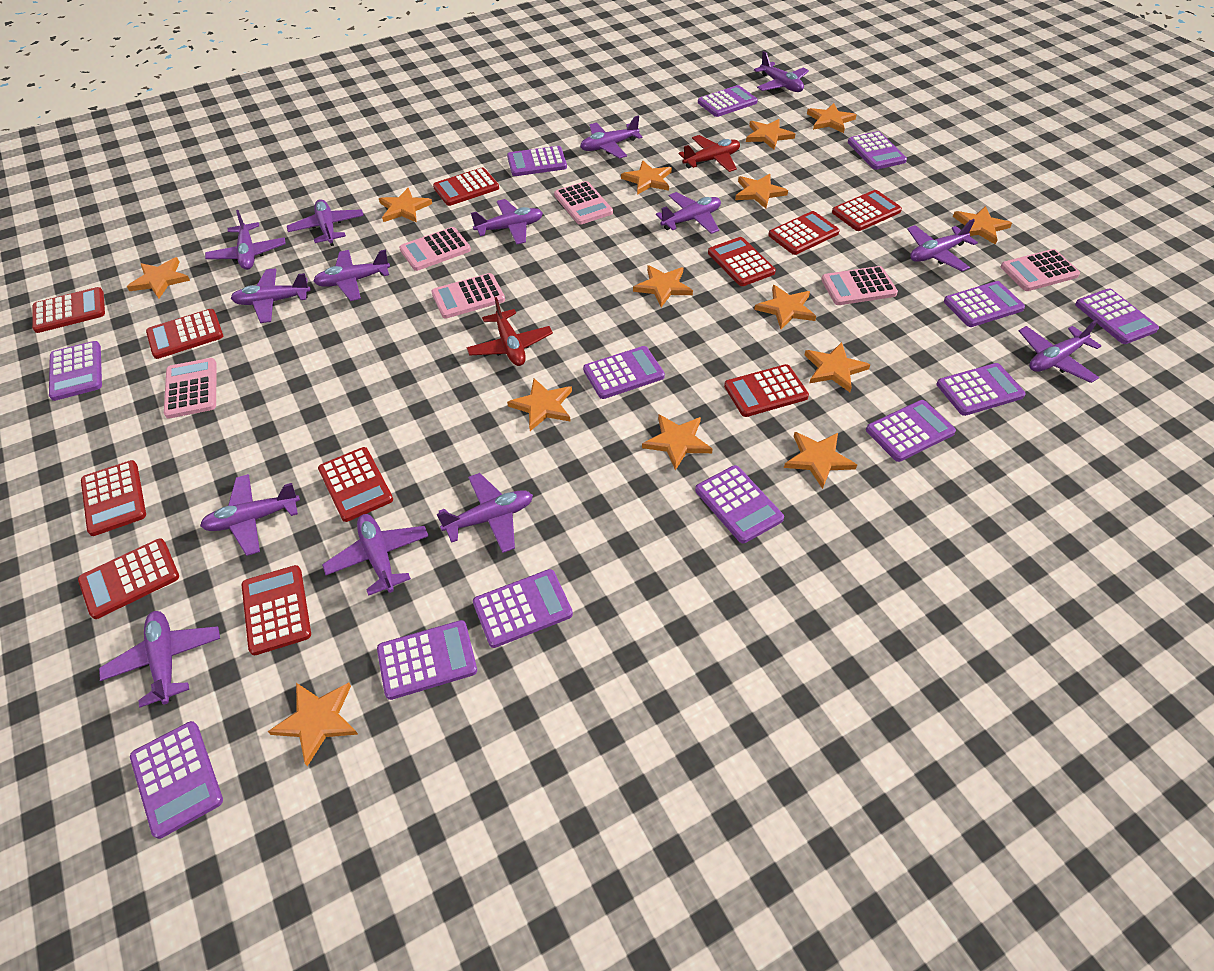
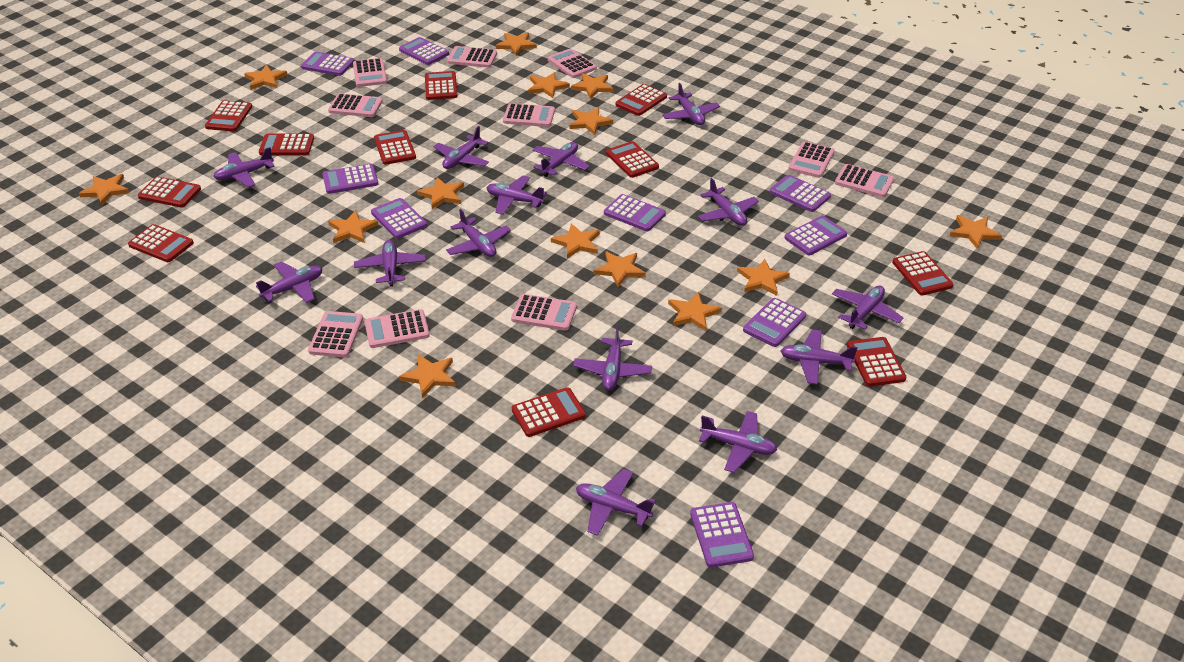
pink calculator: 6 -> 10
purple calculator: 13 -> 9
red plane: 2 -> 0

